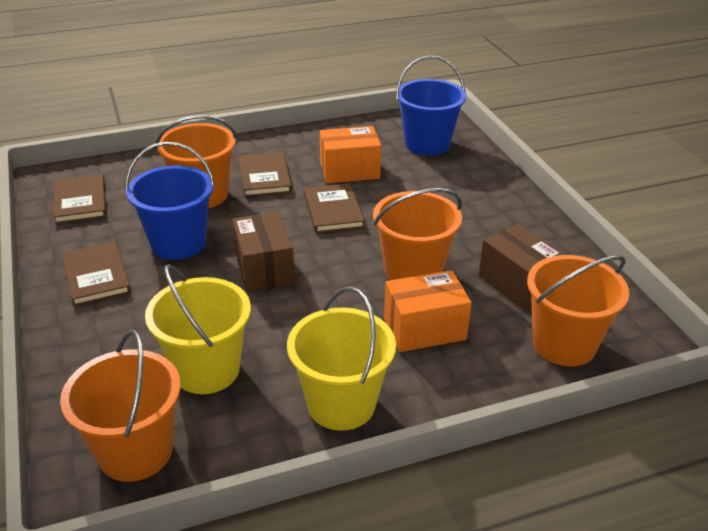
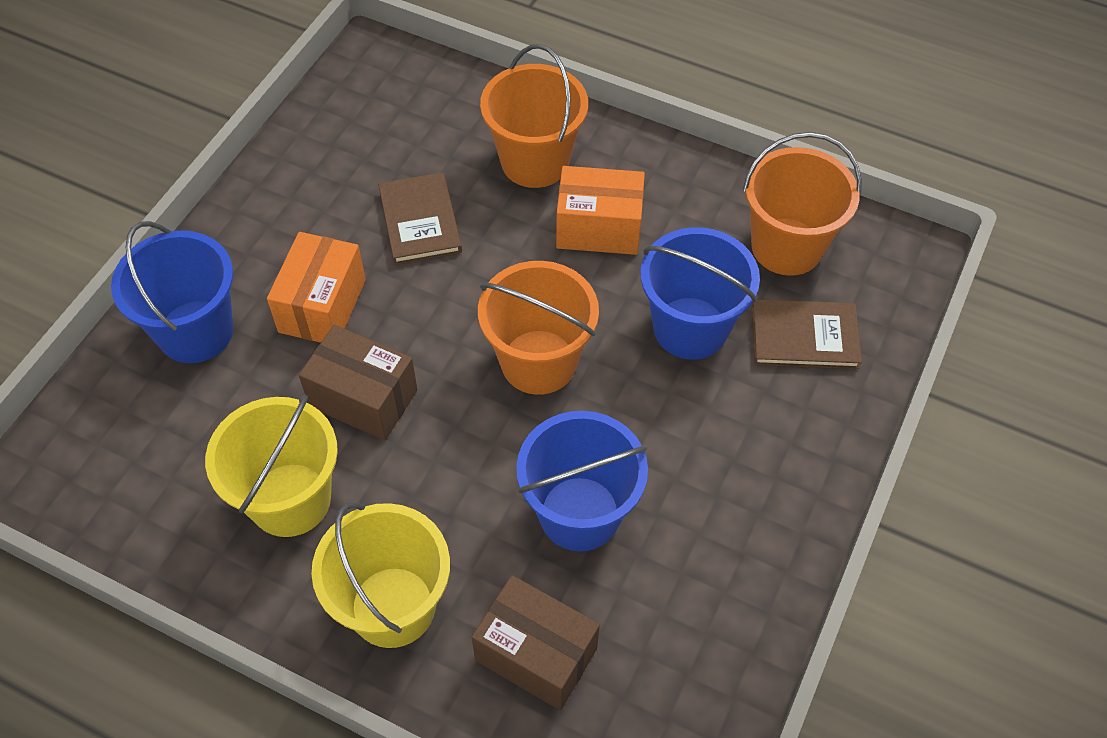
blue bucket: 2 -> 3
brown book: 4 -> 2
orange bucket: 4 -> 3

